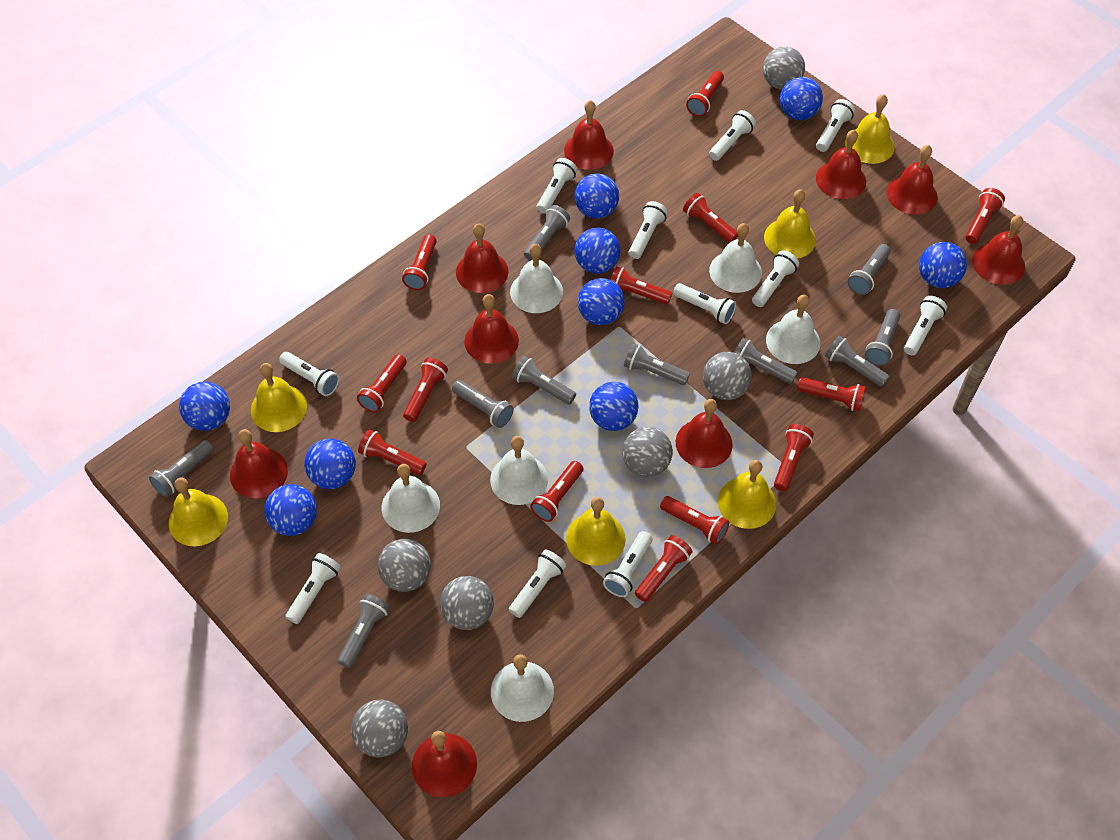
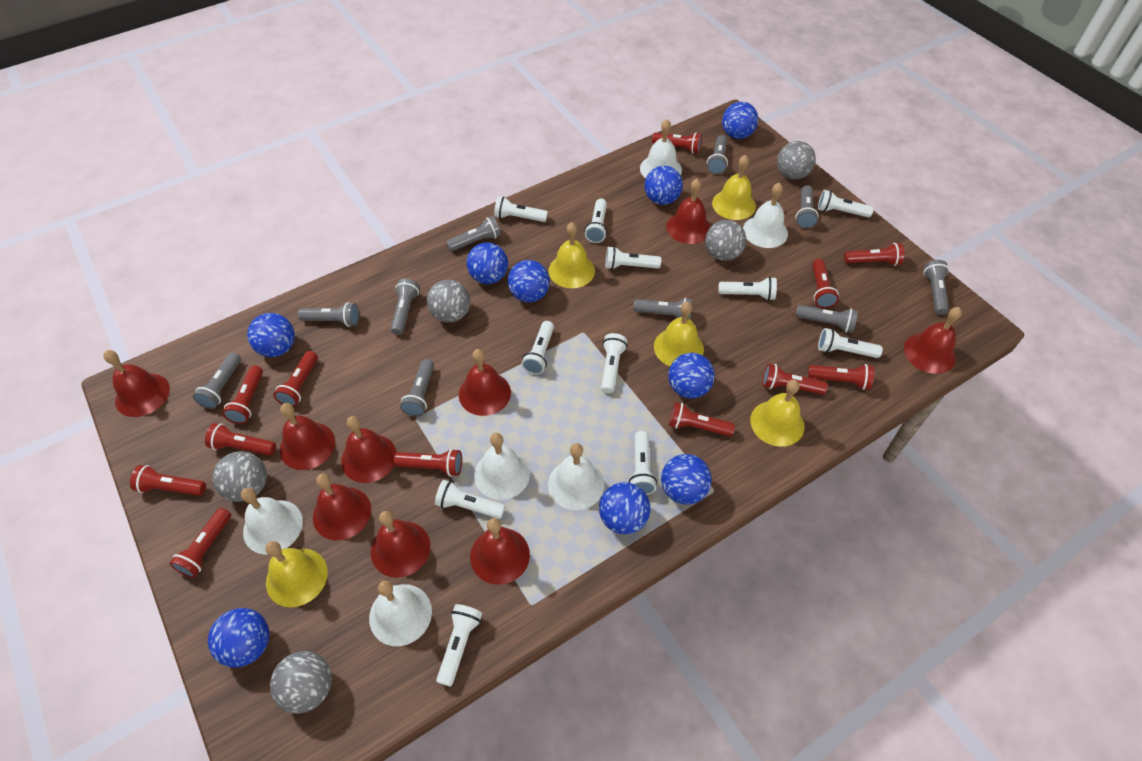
grey ball: 6 -> 5
red flashlight: 13 -> 12
yellow bell: 6 -> 5

